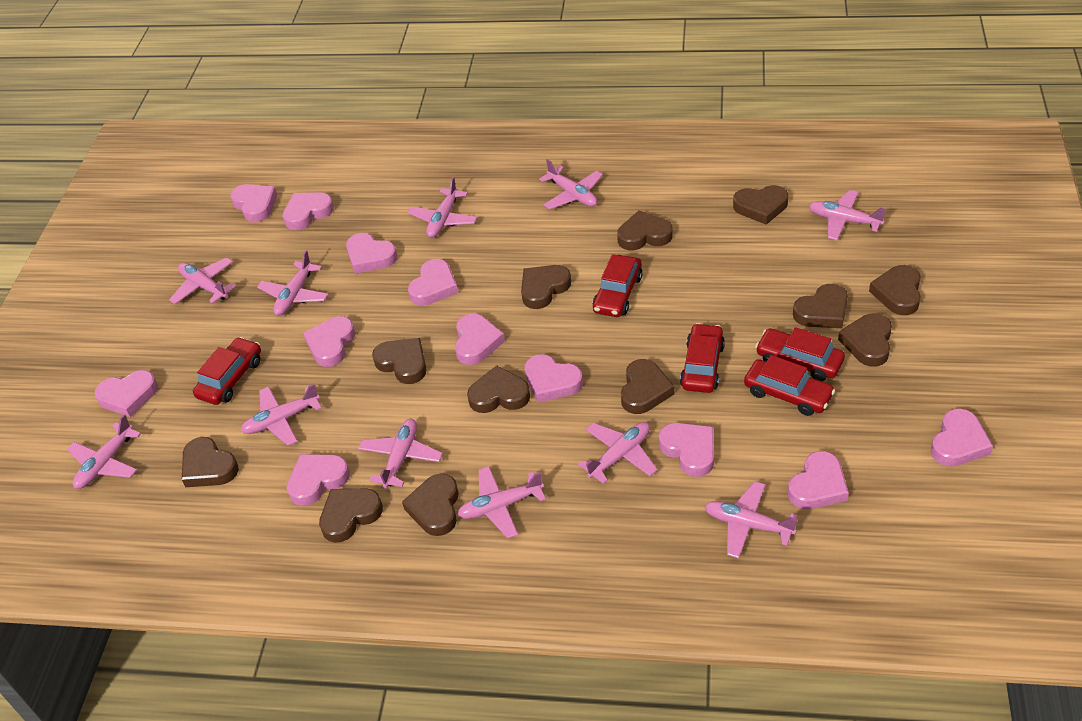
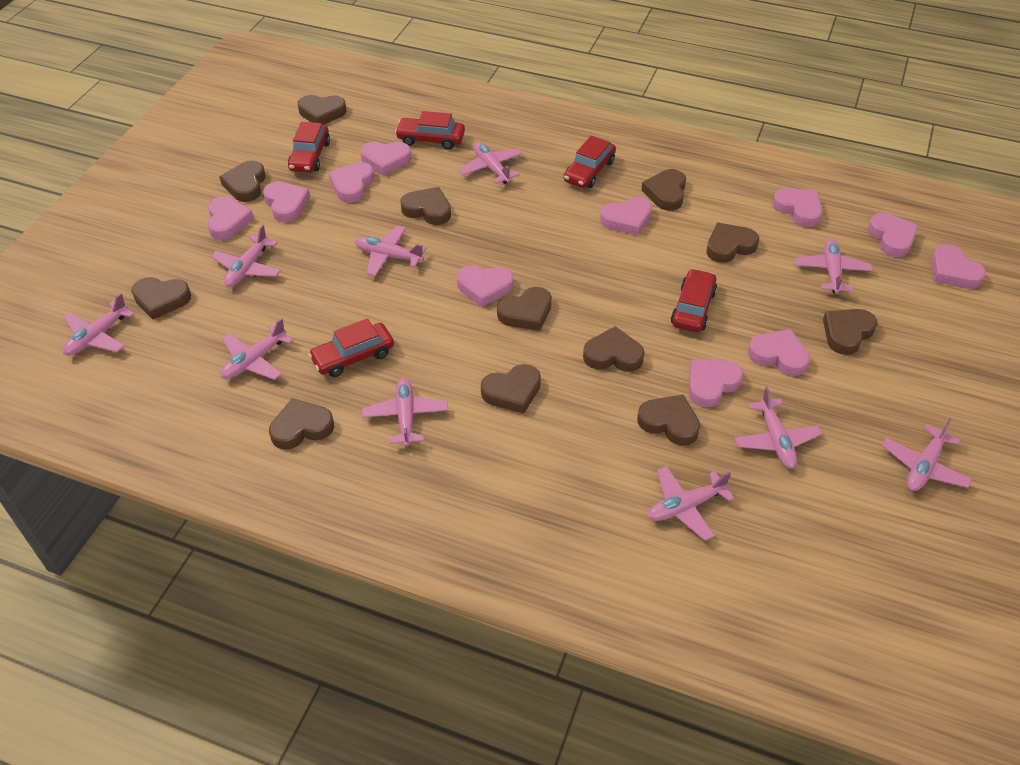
pink heart: 12 -> 11
pink plane: 11 -> 10

